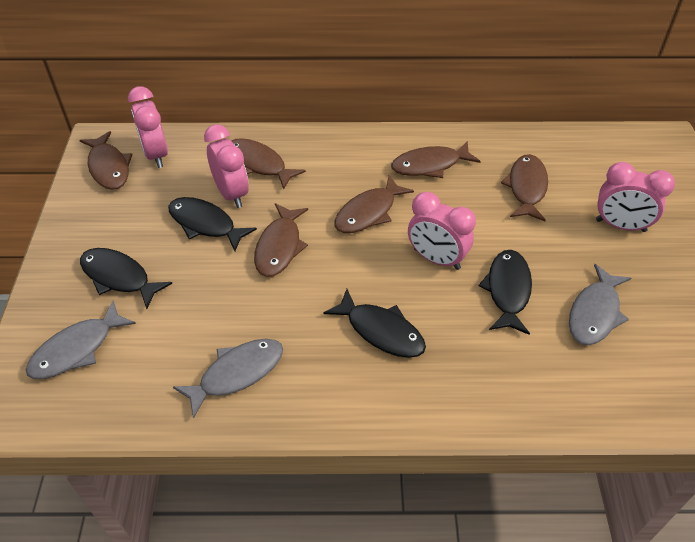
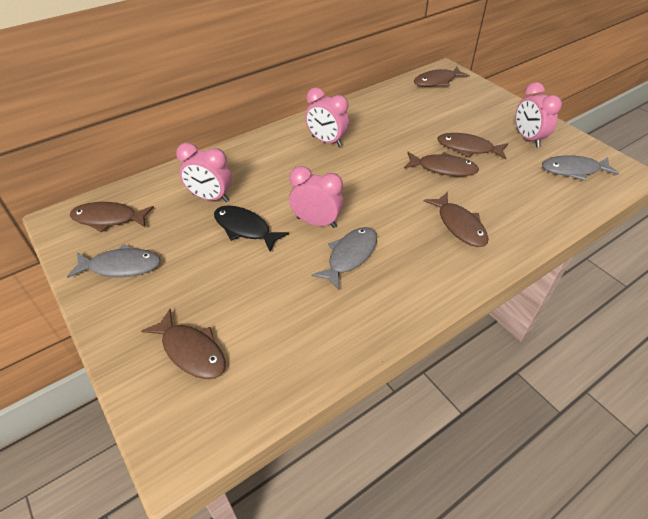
black fish: 4 -> 1

